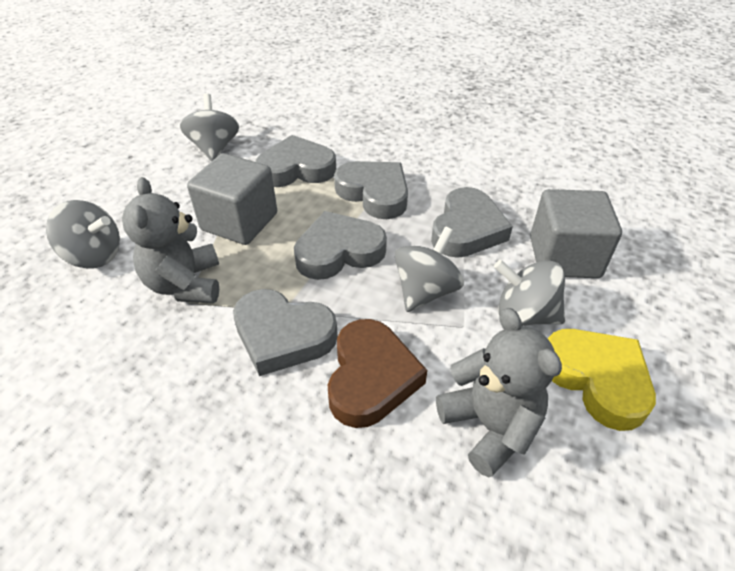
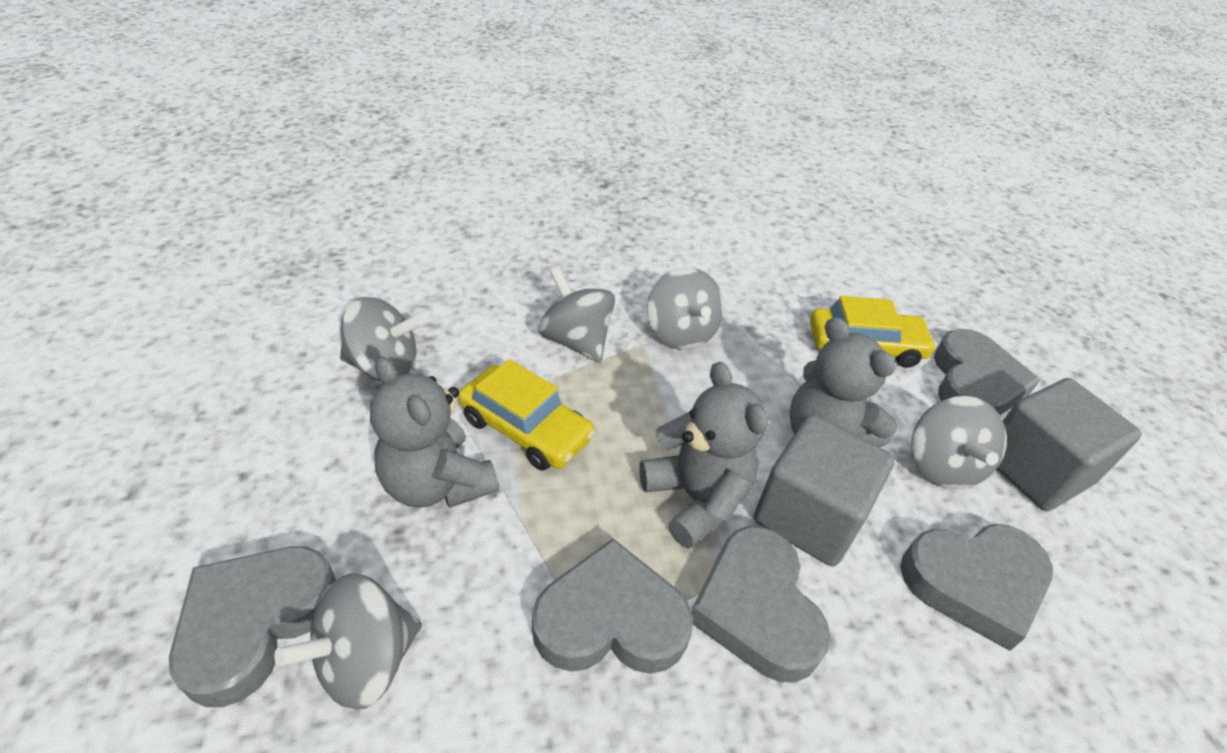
brown heart: 1 -> 0
grey spinning top: 4 -> 5
grey teddy bear: 2 -> 3
yellow car: 0 -> 2
yellow heart: 1 -> 0

